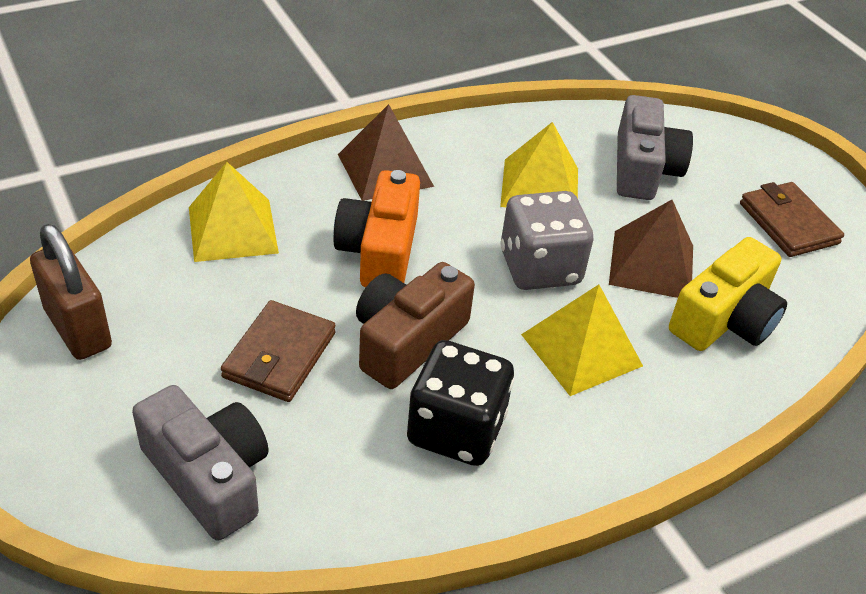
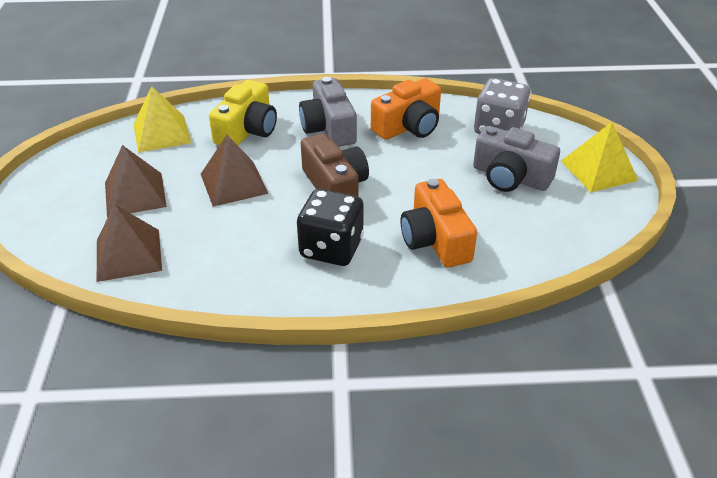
brown padlock: 1 -> 0
brown pyramid: 2 -> 3
brown wallet: 2 -> 0
orange camera: 1 -> 2
yellow pyramid: 3 -> 2

